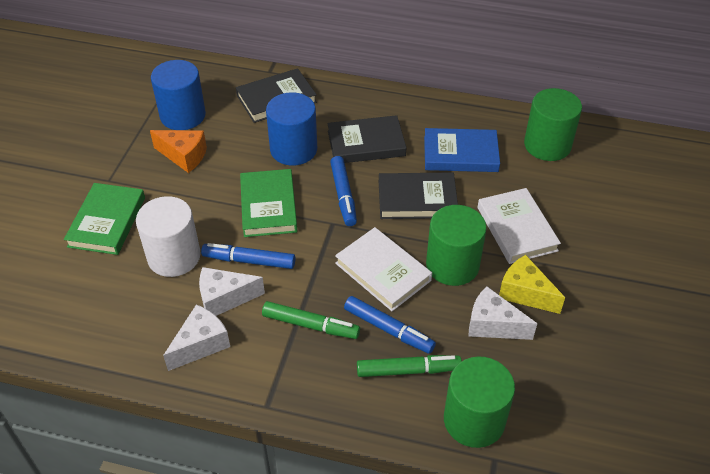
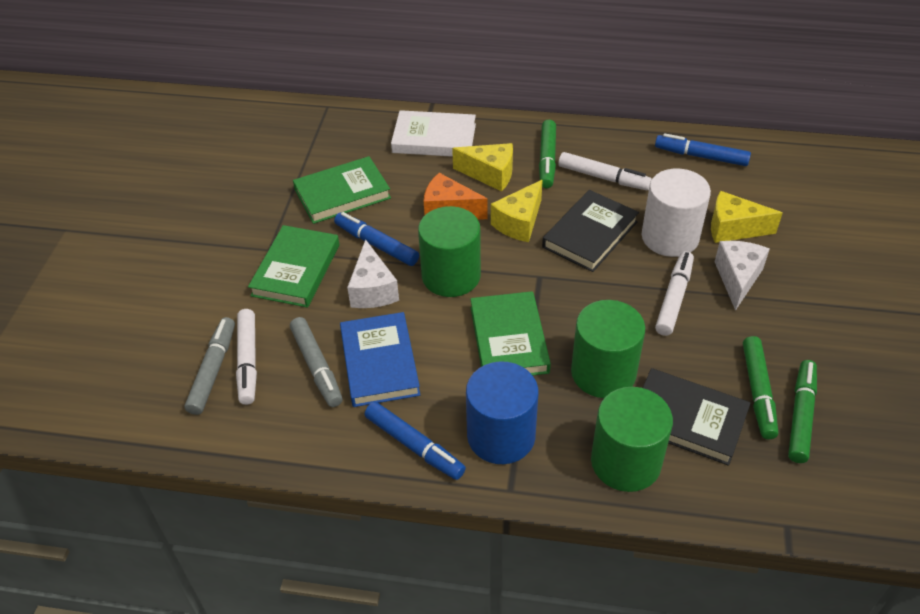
black book: 3 -> 2
blue cylinder: 2 -> 1
green book: 2 -> 3
green marker: 2 -> 3
grey marker: 0 -> 2
white book: 2 -> 1
white cheese: 3 -> 2
white marker: 0 -> 3
yellow cheese: 1 -> 3

